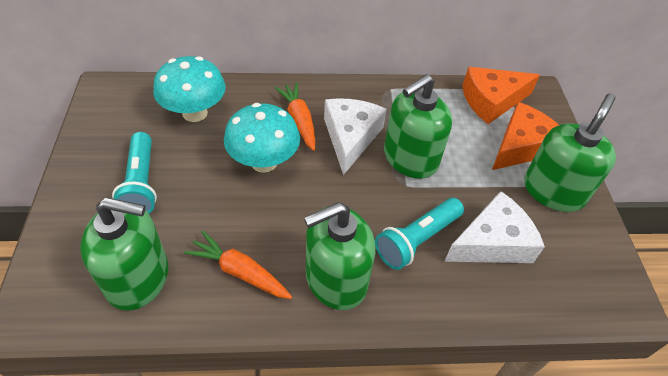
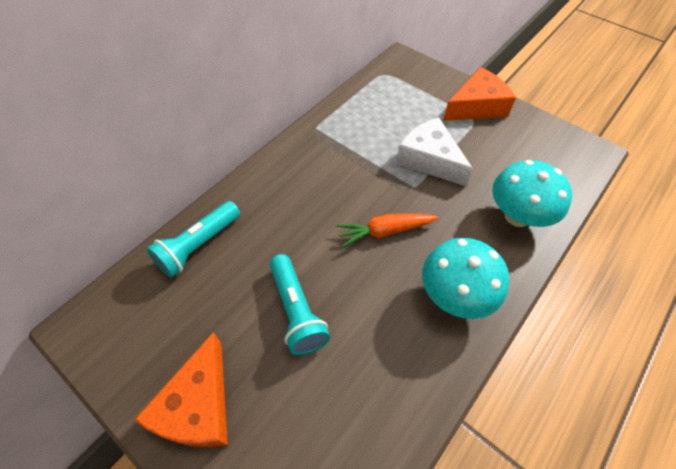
green soap dispenser: 4 -> 0
orange carrot: 2 -> 1
white cheese: 2 -> 1

